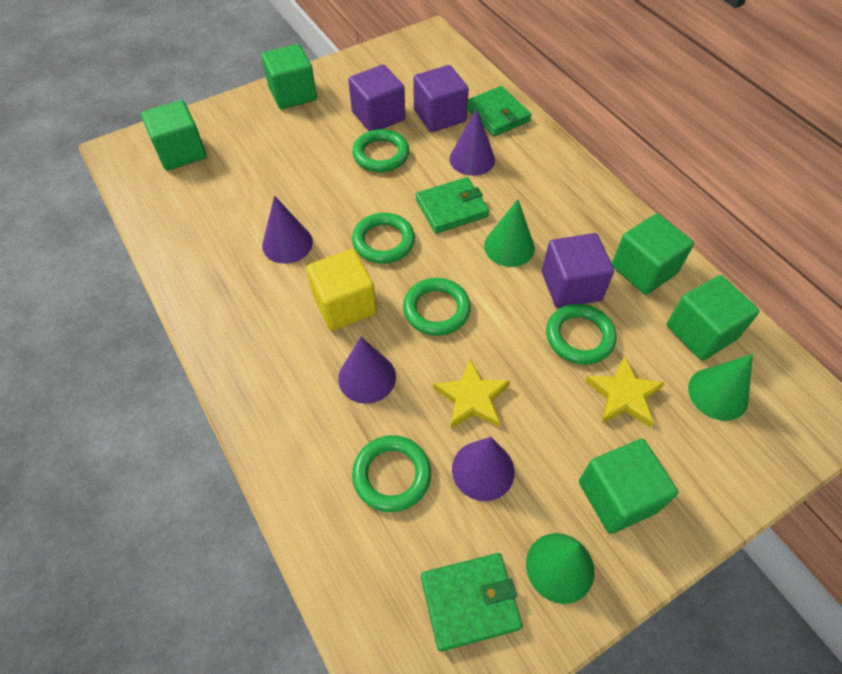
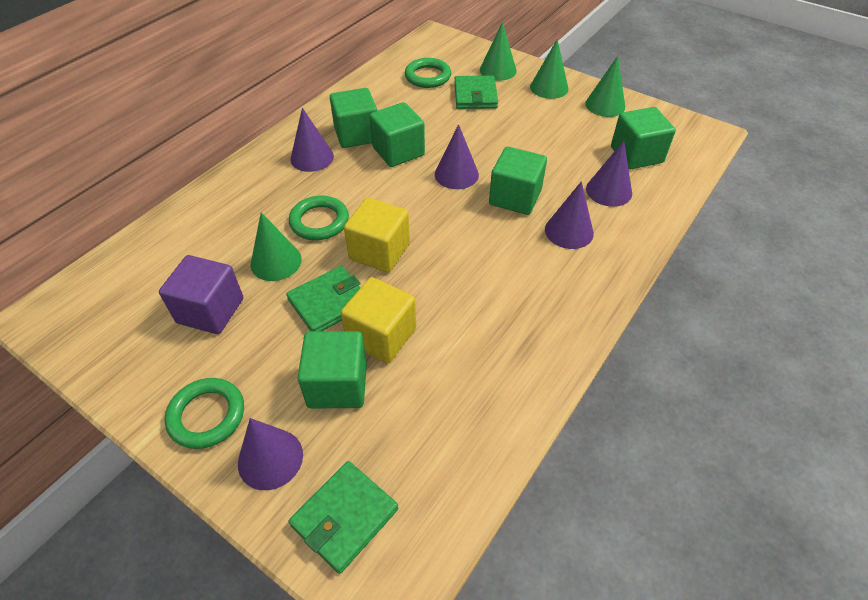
green cone: 3 -> 4
green ring: 5 -> 3
purple cone: 4 -> 5
purple cube: 3 -> 1
yellow cube: 1 -> 2
yellow star: 2 -> 0

